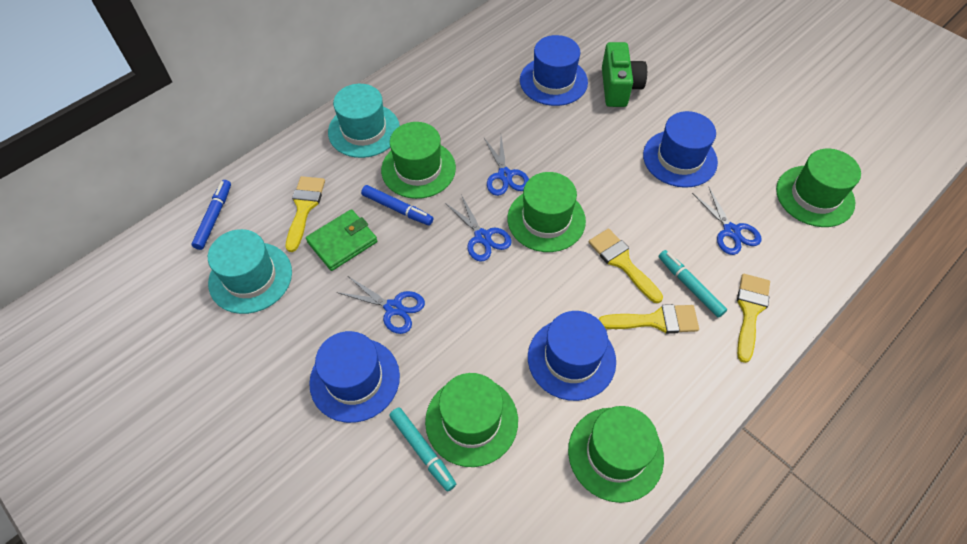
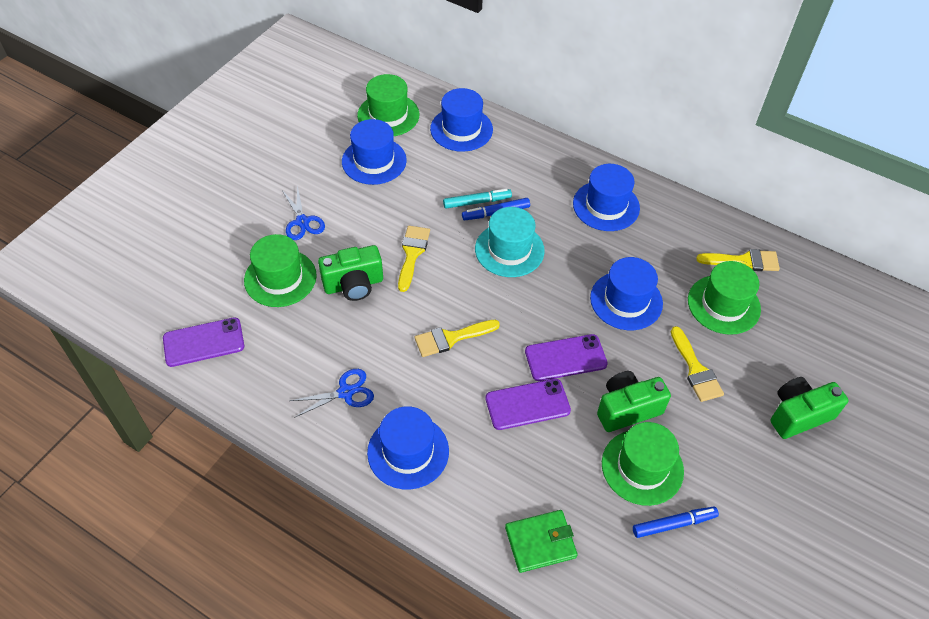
blue hat: 4 -> 5
blue scissors: 4 -> 2
green camera: 1 -> 3
green hat: 5 -> 4
purple phone: 0 -> 3
turquoise hat: 2 -> 1
turquoise marker: 2 -> 1

